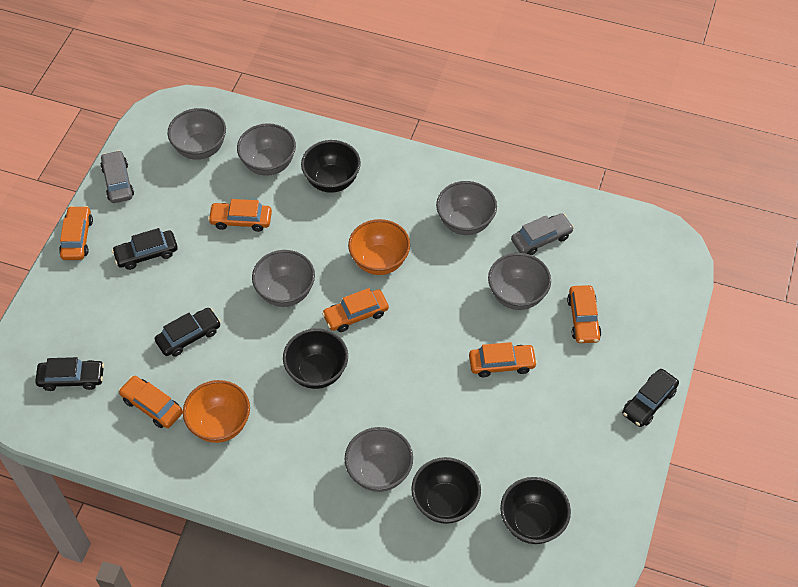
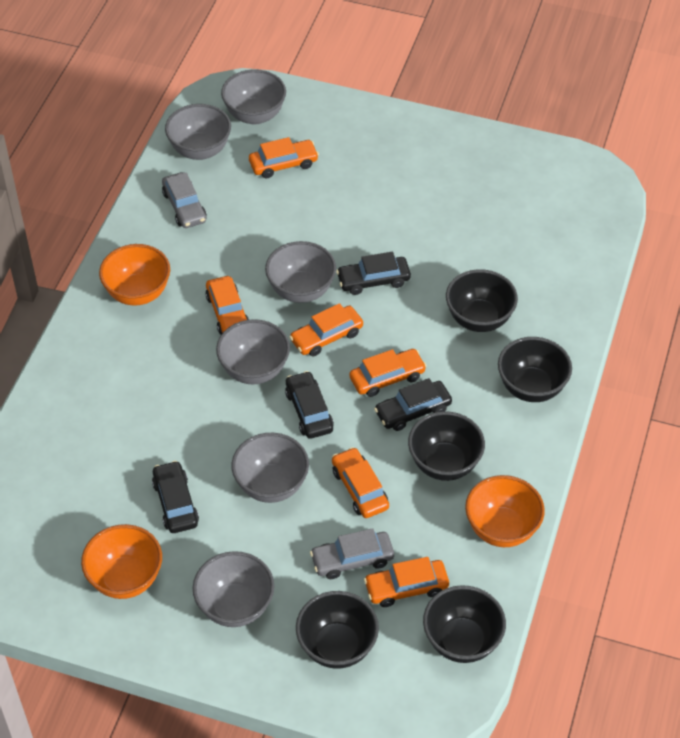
black bowl: 4 -> 5
orange bowl: 2 -> 3

